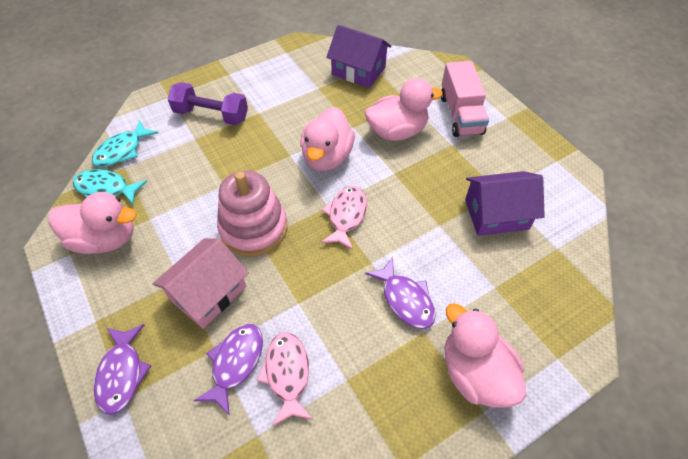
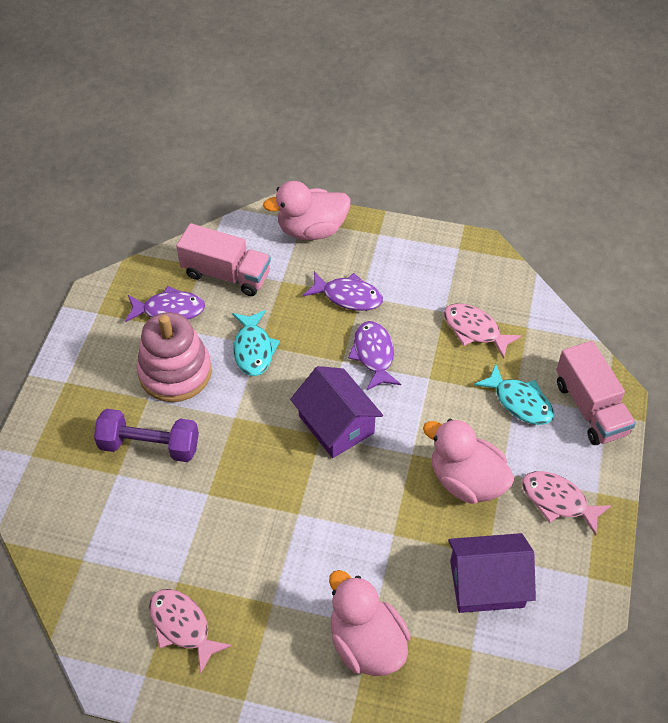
pink duck: 4 -> 3
pink fish: 2 -> 3
pink house: 1 -> 0
pink truck: 1 -> 2

